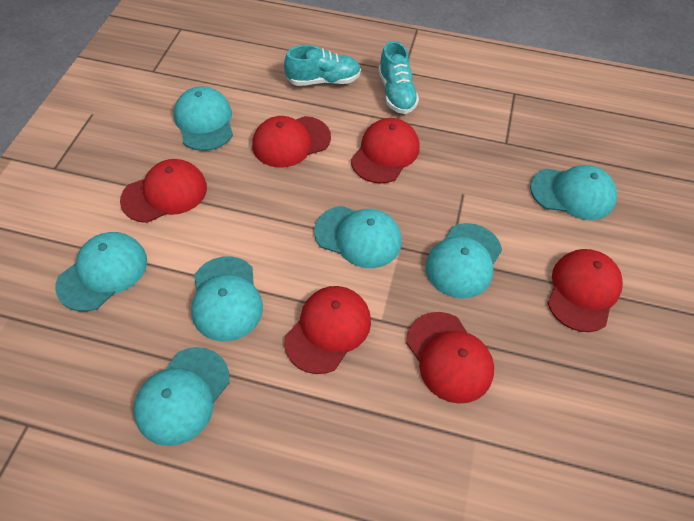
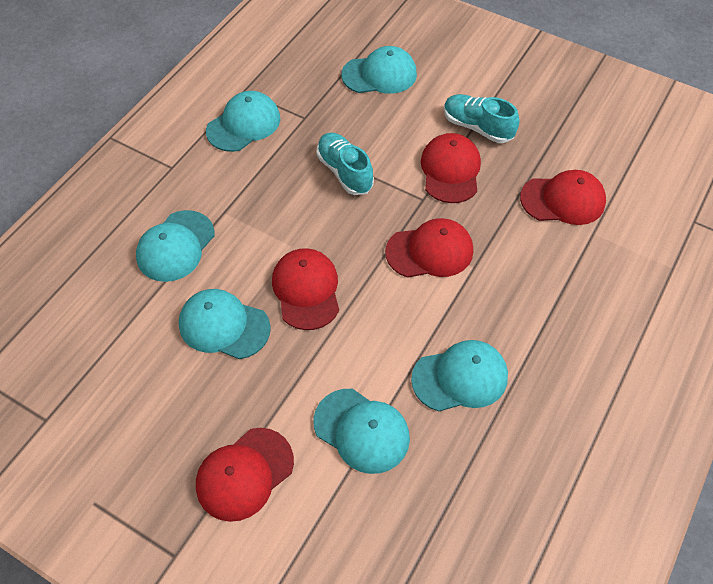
red cap: 6 -> 5
turquoise cap: 7 -> 6

